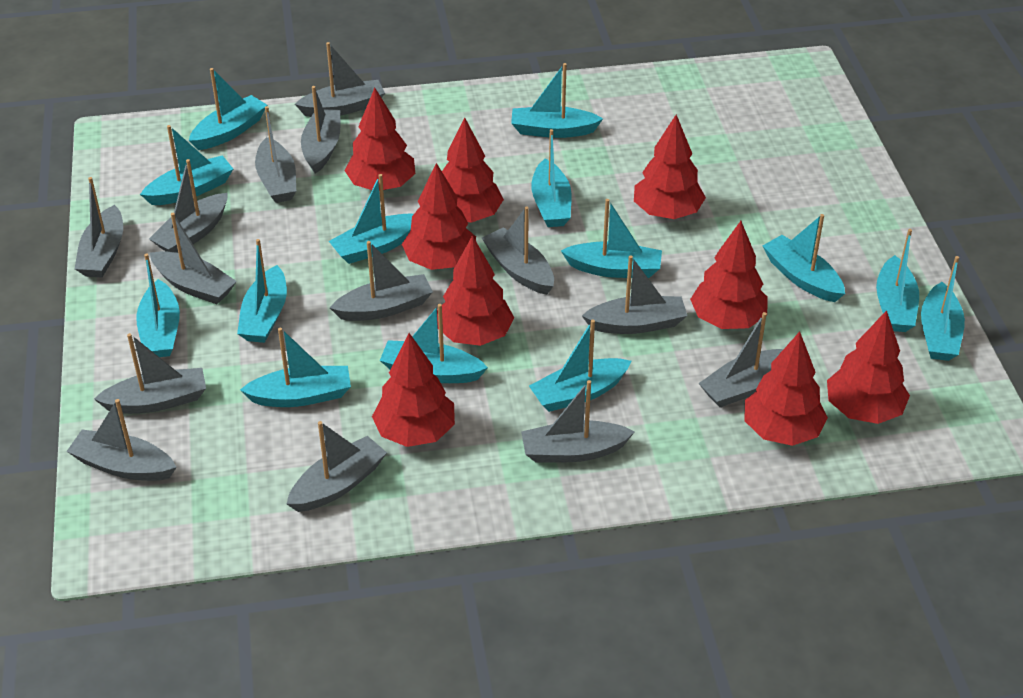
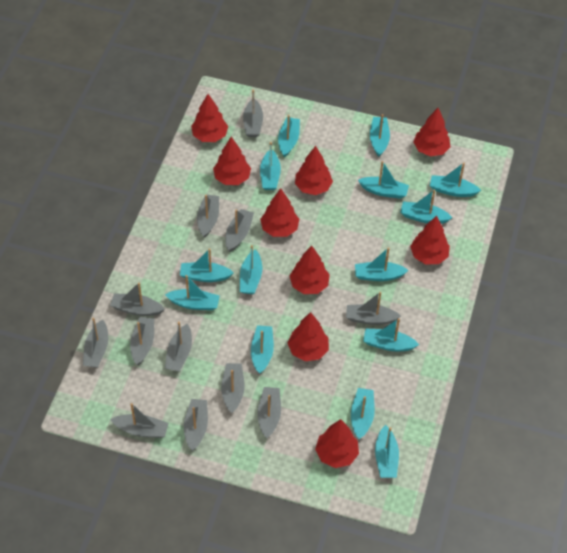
grey boat: 14 -> 12

